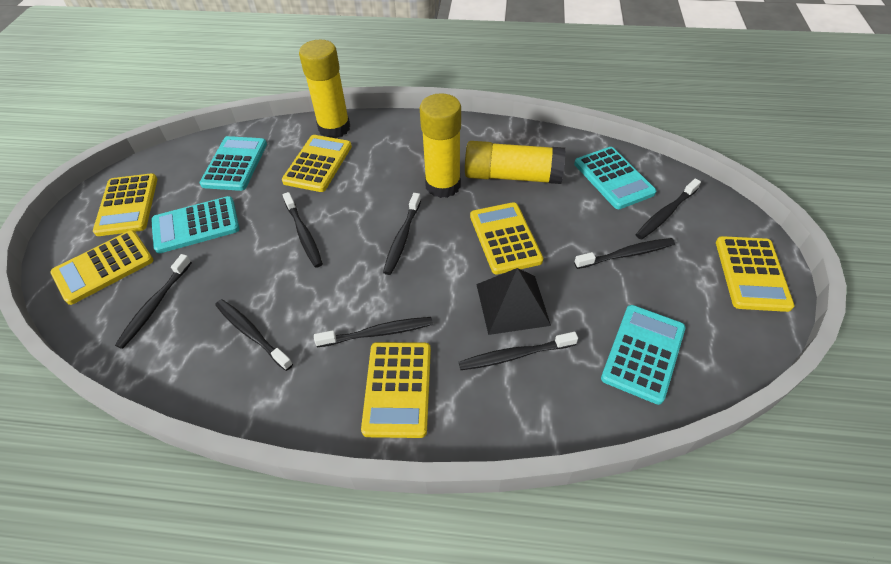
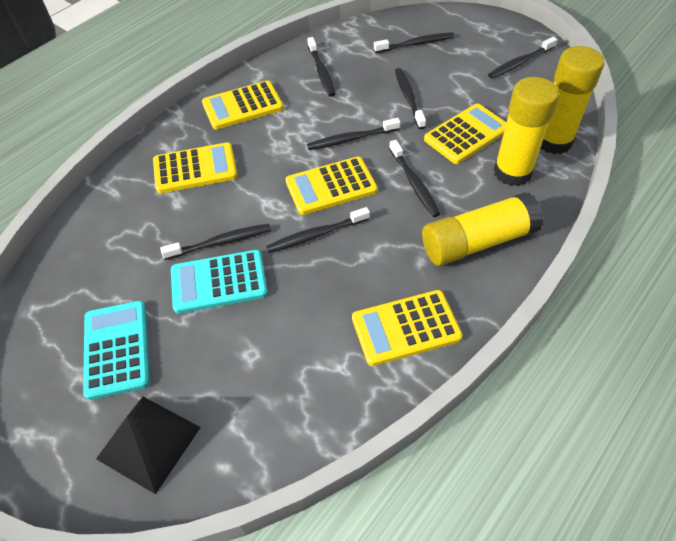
turquoise calculator: 4 -> 2
yellow calculator: 6 -> 5

